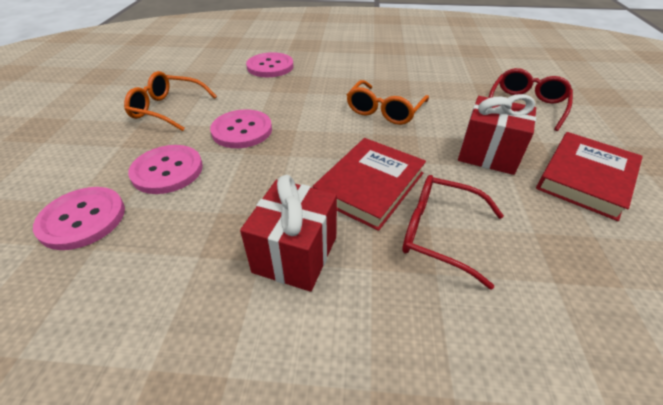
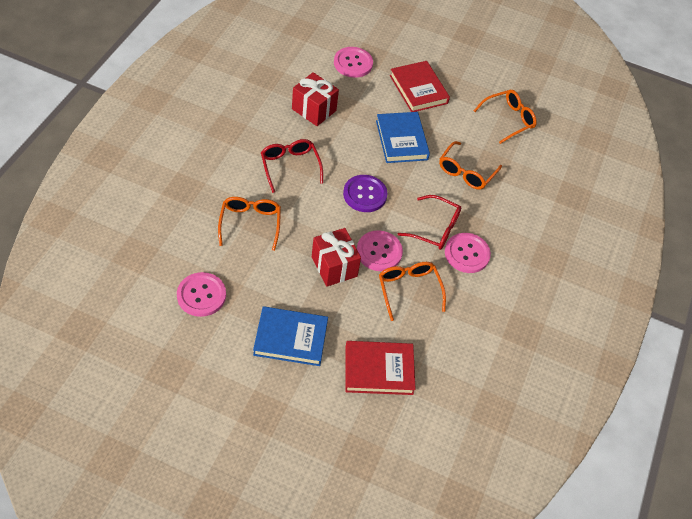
blue book: 0 -> 2
orange glasses: 2 -> 4
purple button: 0 -> 1

